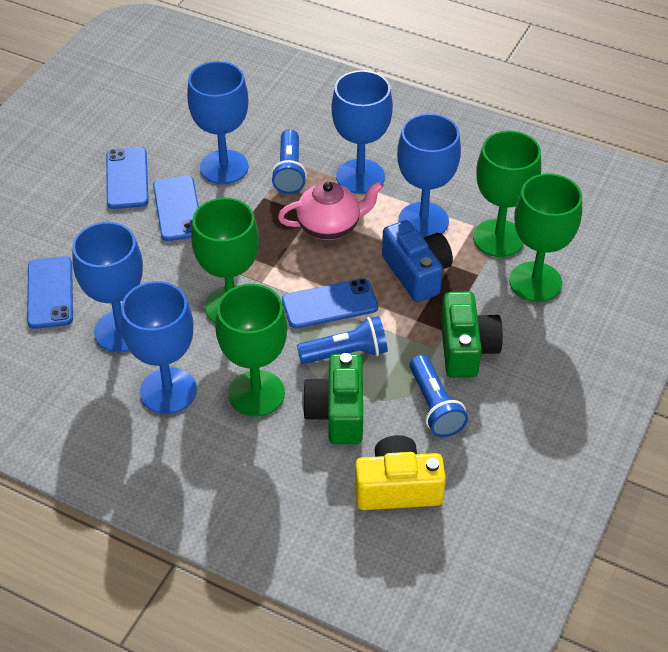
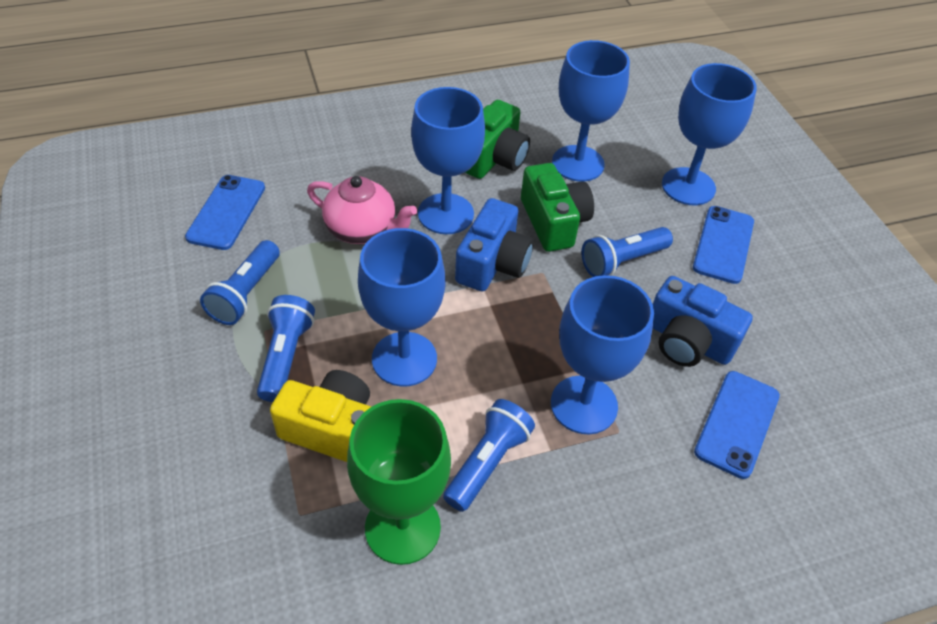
blue camera: 1 -> 2
blue flashlight: 3 -> 4
blue phone: 4 -> 3
green goblet: 4 -> 1

